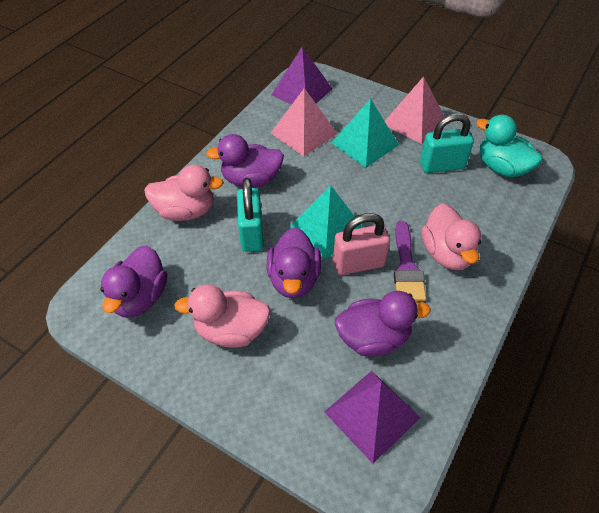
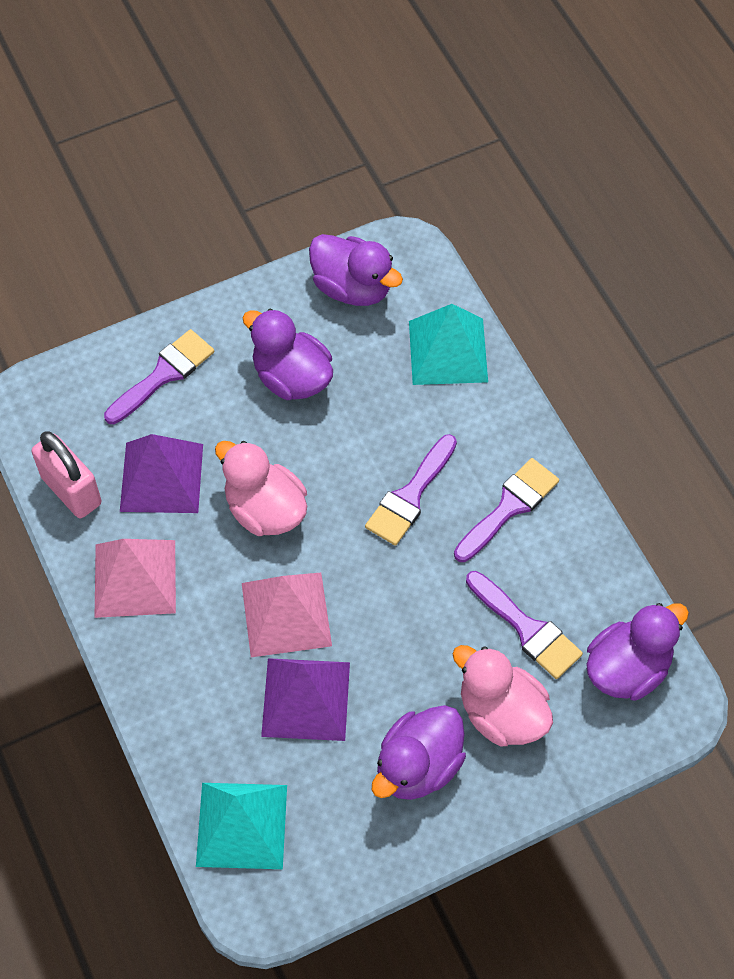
pink duck: 3 -> 2
purple brush: 1 -> 4
turquoise duck: 1 -> 0
turquoise padlock: 2 -> 0

